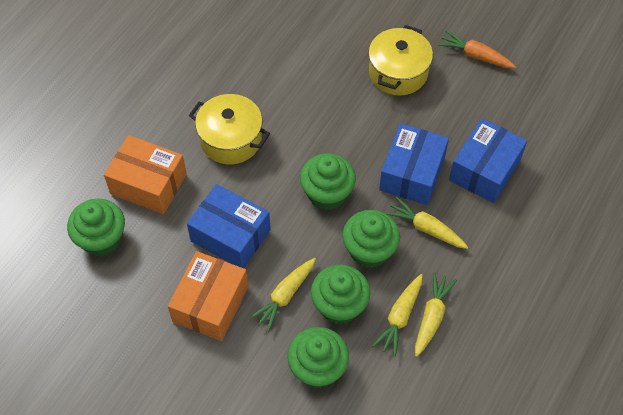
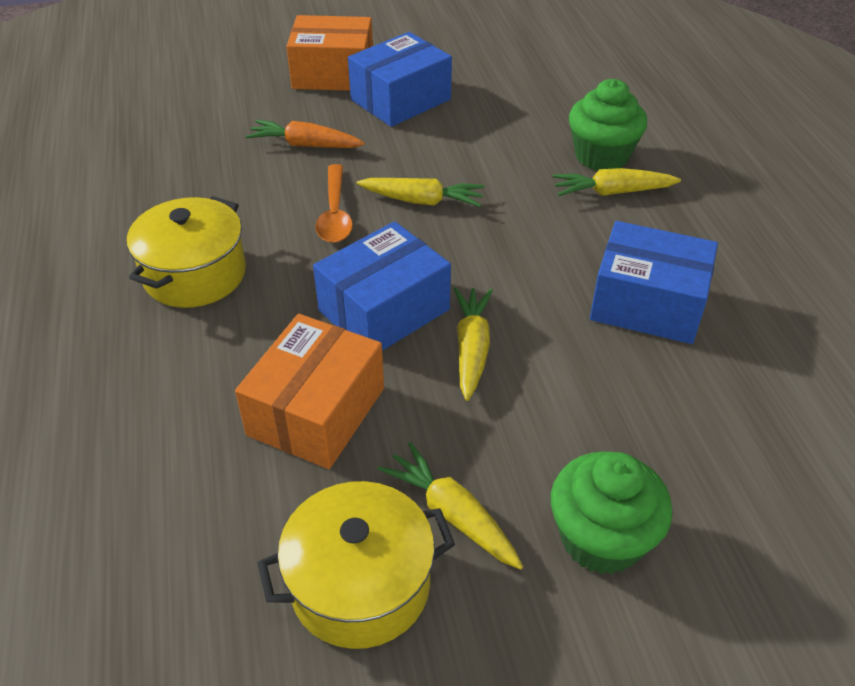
green cupcake: 5 -> 2
orange spoon: 0 -> 1

